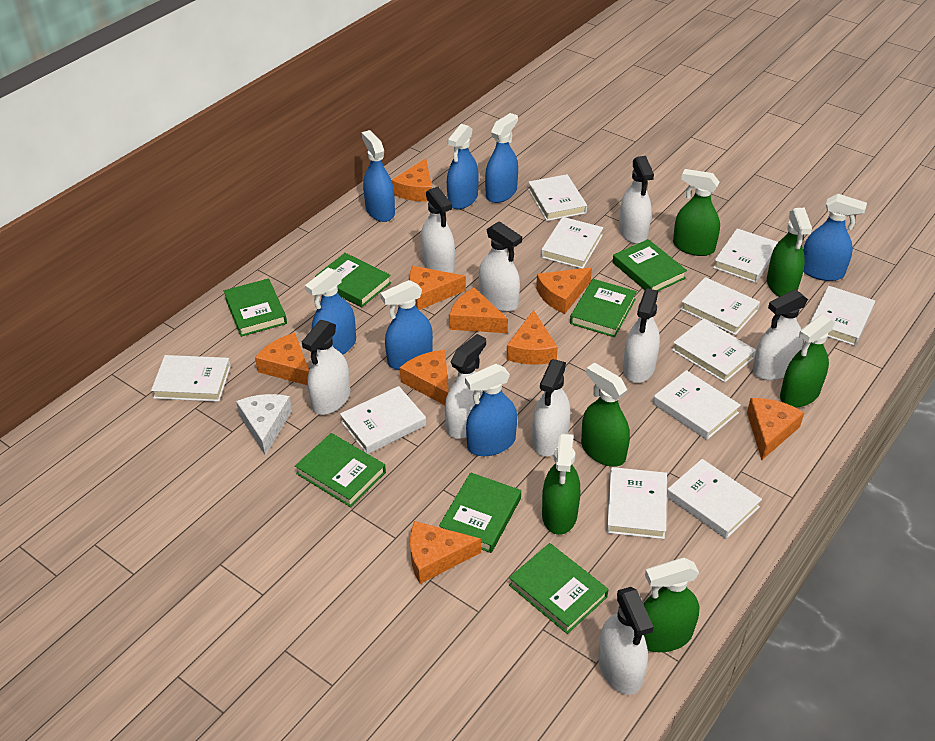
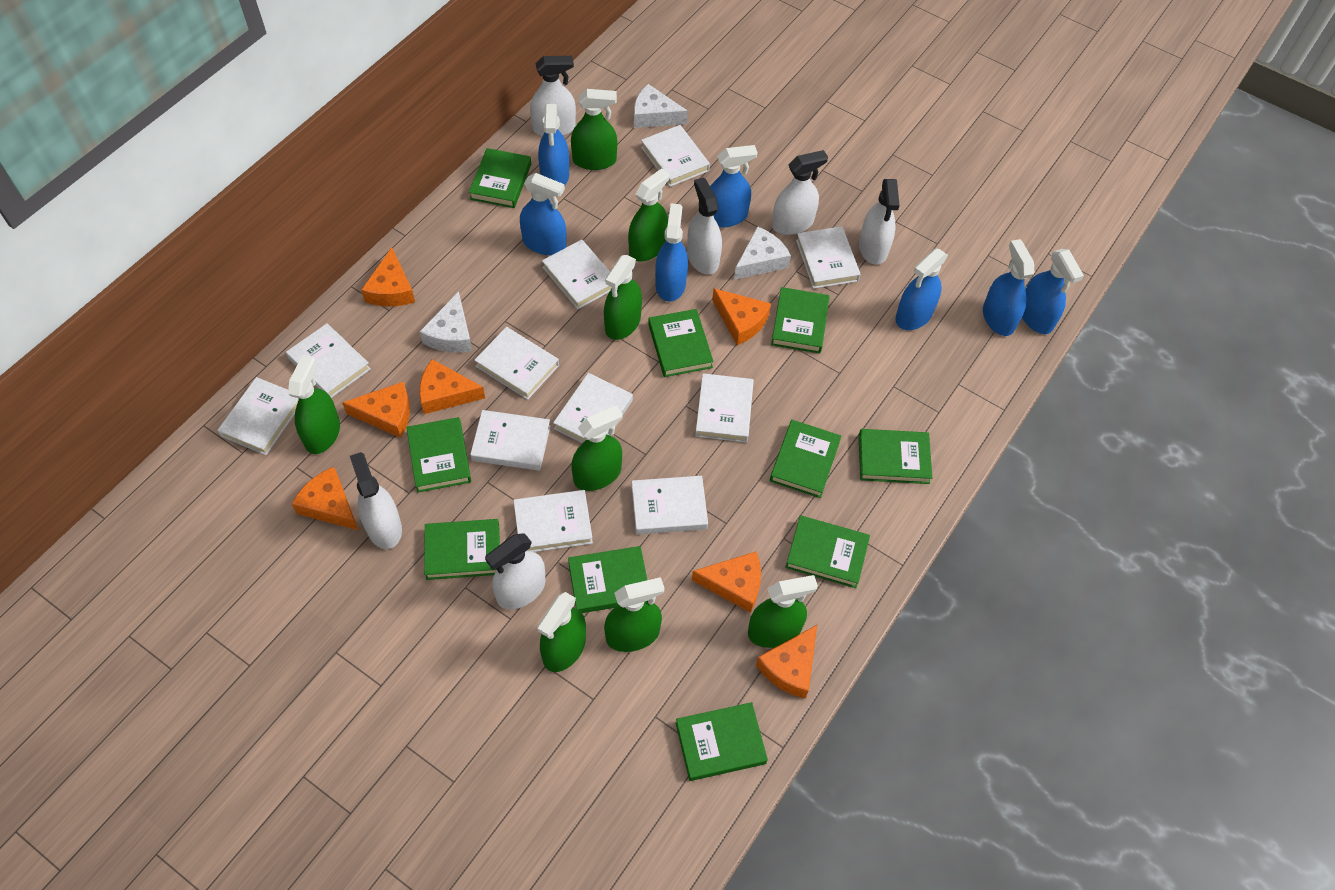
green book: 7 -> 10
green spray bottle: 6 -> 8
orange cheese: 9 -> 7
white cheese: 1 -> 3
white spray bottle: 9 -> 6

